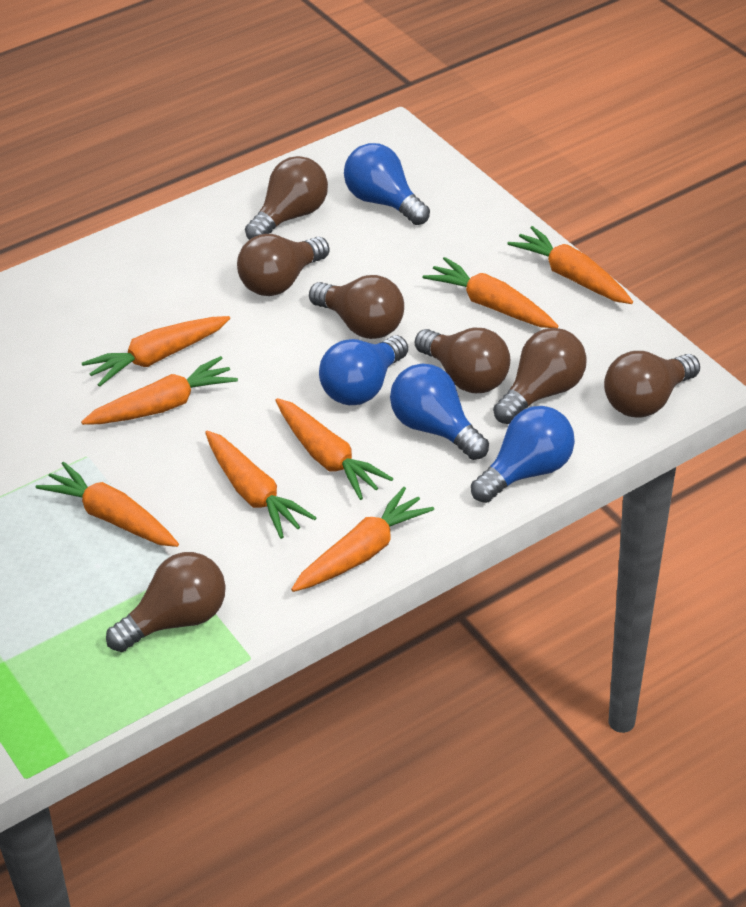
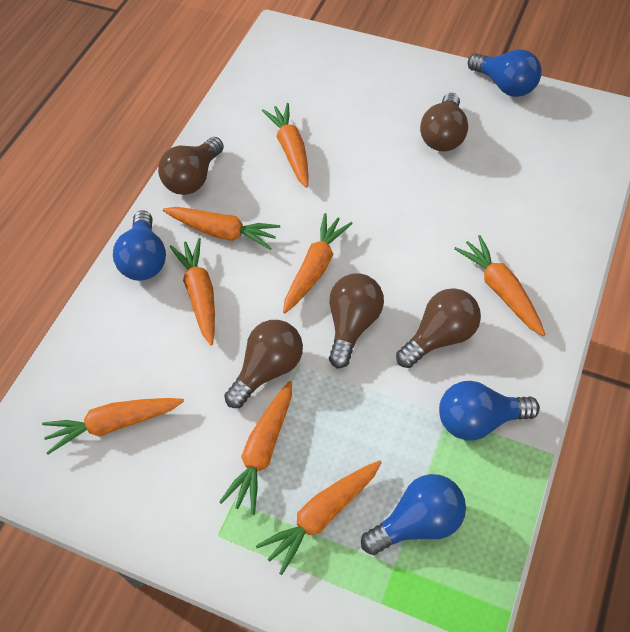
brown light bulb: 7 -> 5

